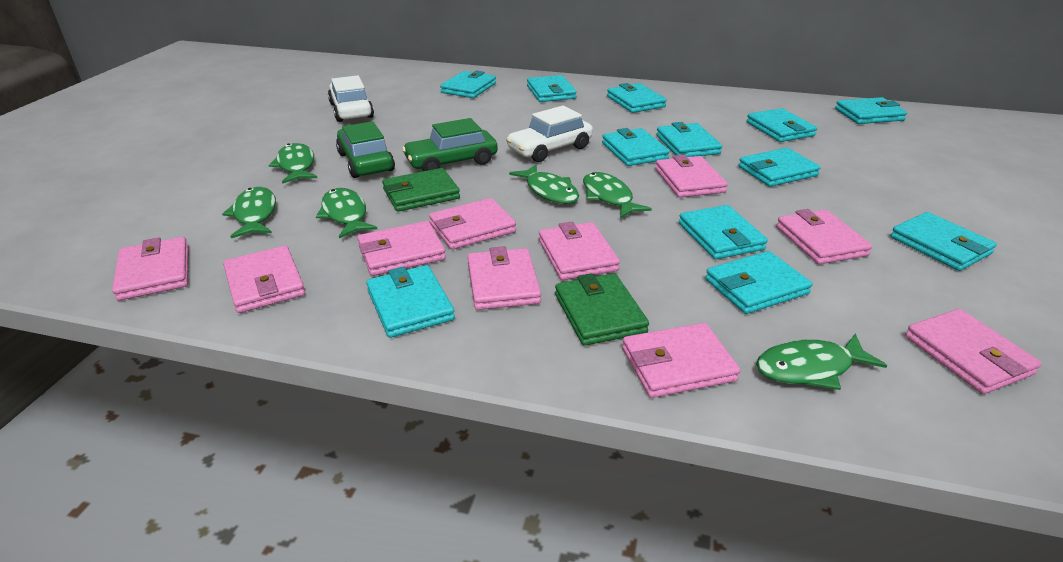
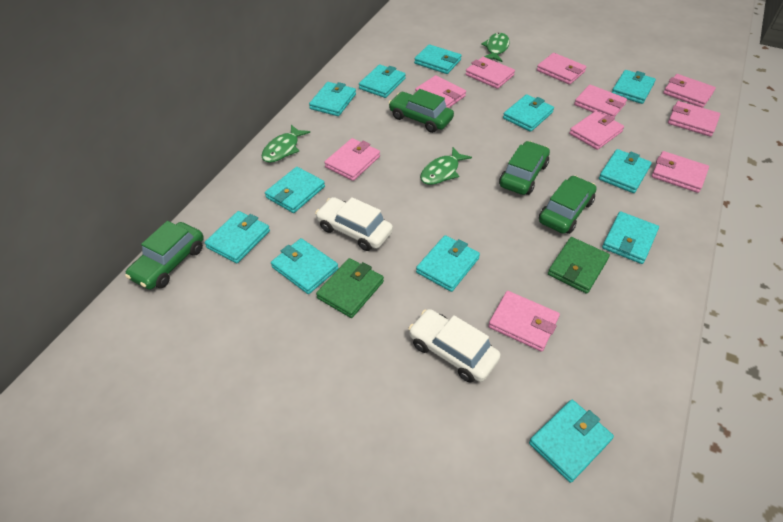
green car: 2 -> 4
green fish: 6 -> 3

